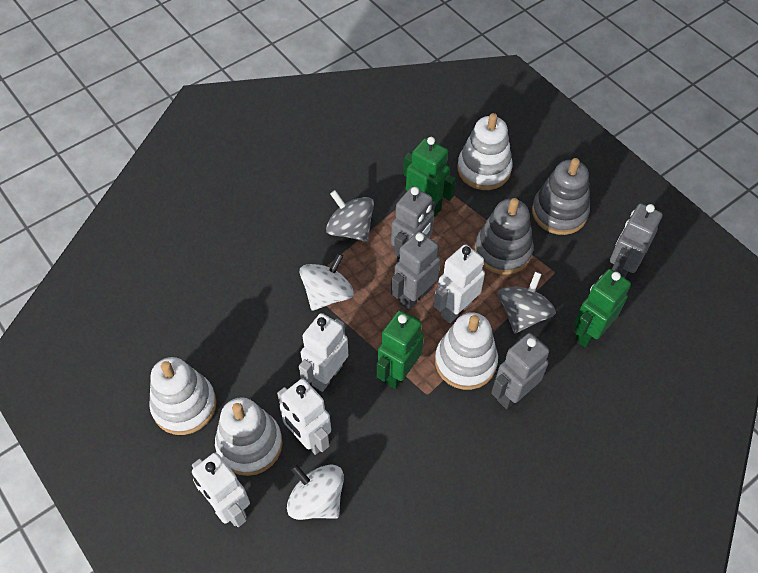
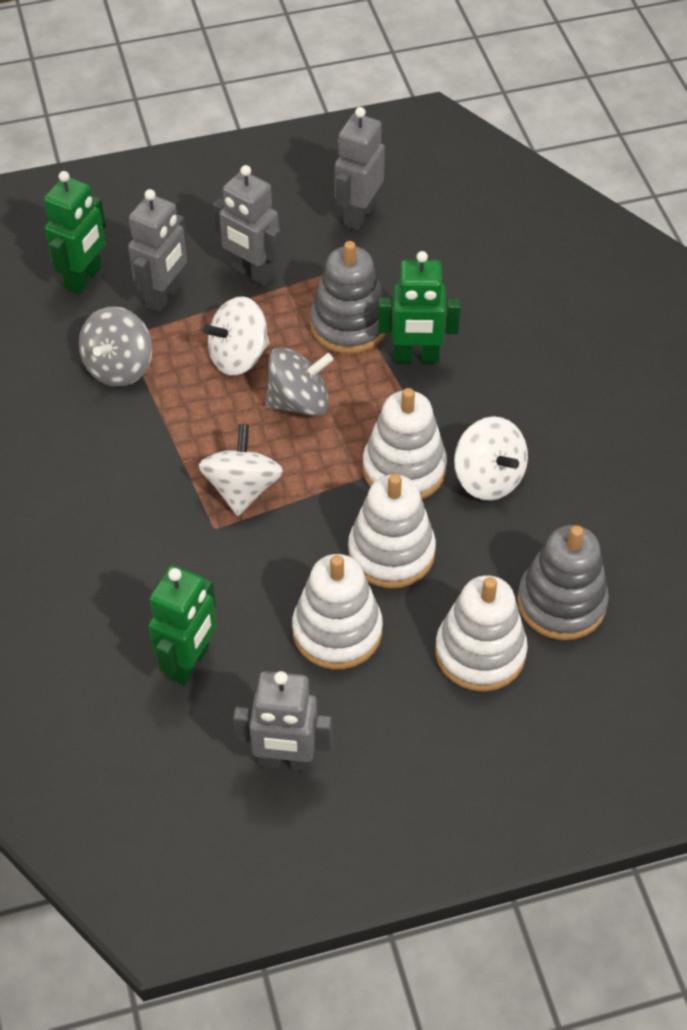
white robot: 4 -> 0
white spinning top: 2 -> 3

